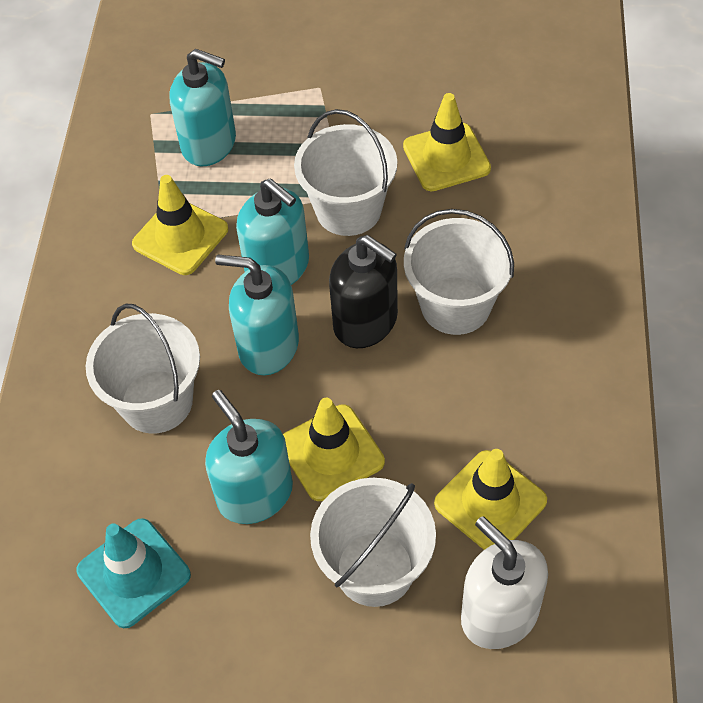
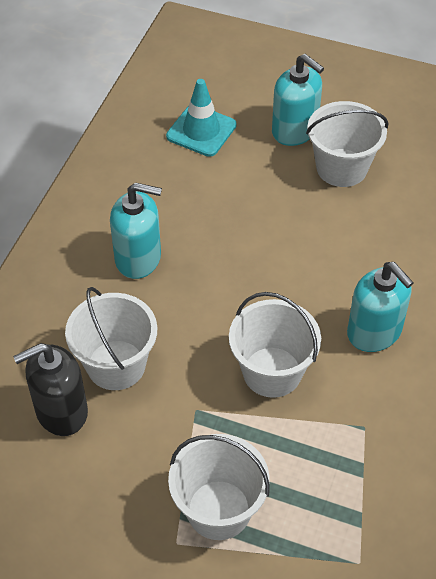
turquoise soap dispenser: 4 -> 3
white soap dispenser: 1 -> 0
yellow traffic cone: 4 -> 0

